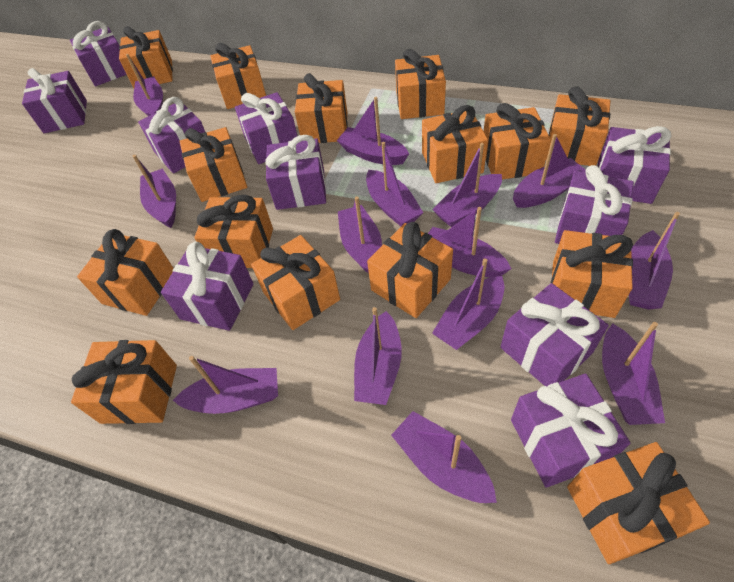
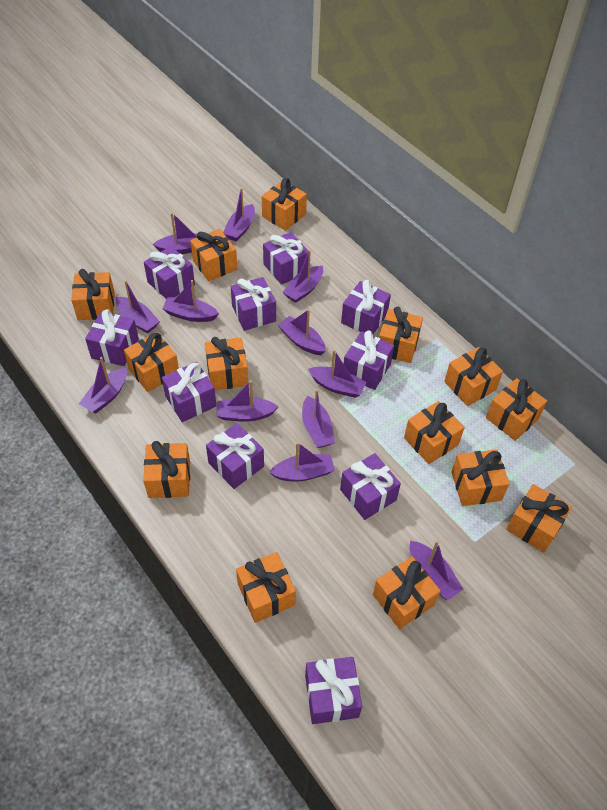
orange gift: 15 -> 14
purple boat: 14 -> 12

